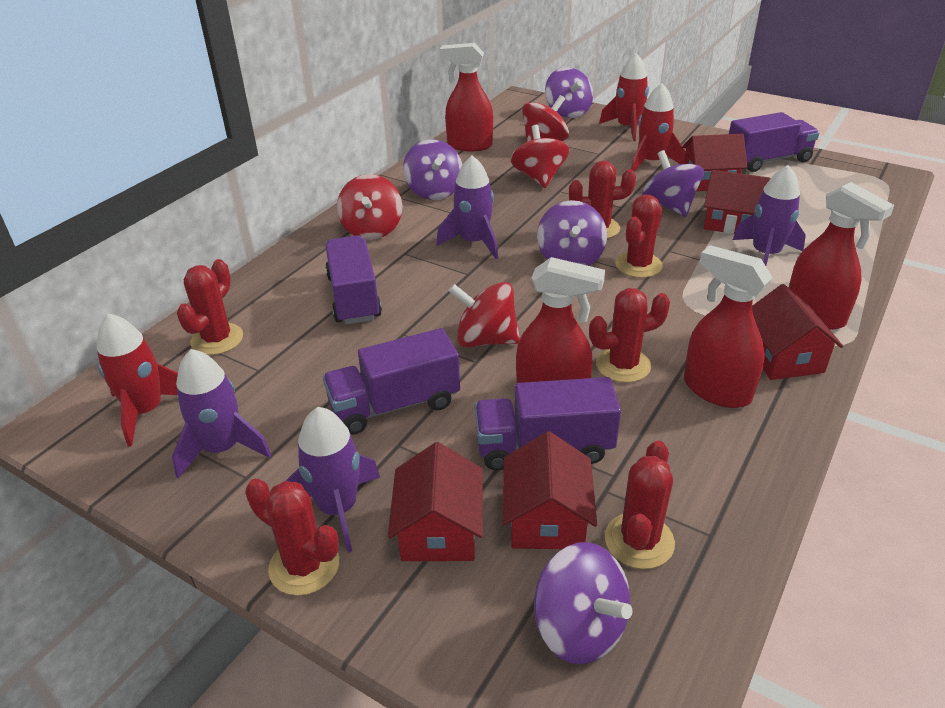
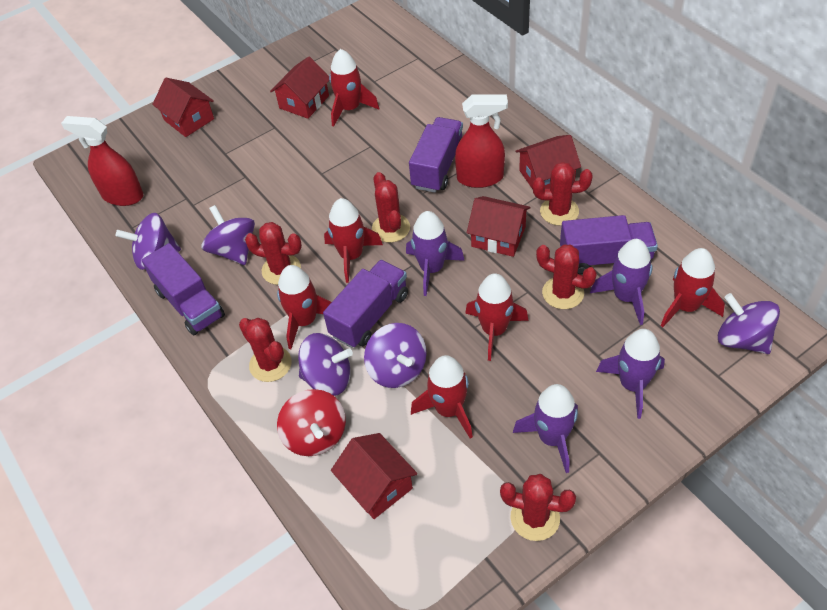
red rocket: 3 -> 6
red spinning top: 4 -> 1
red spray bottle: 4 -> 2

